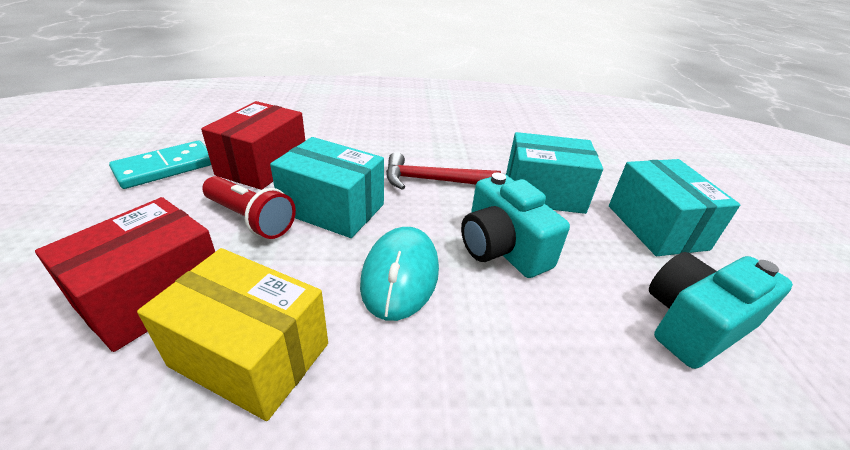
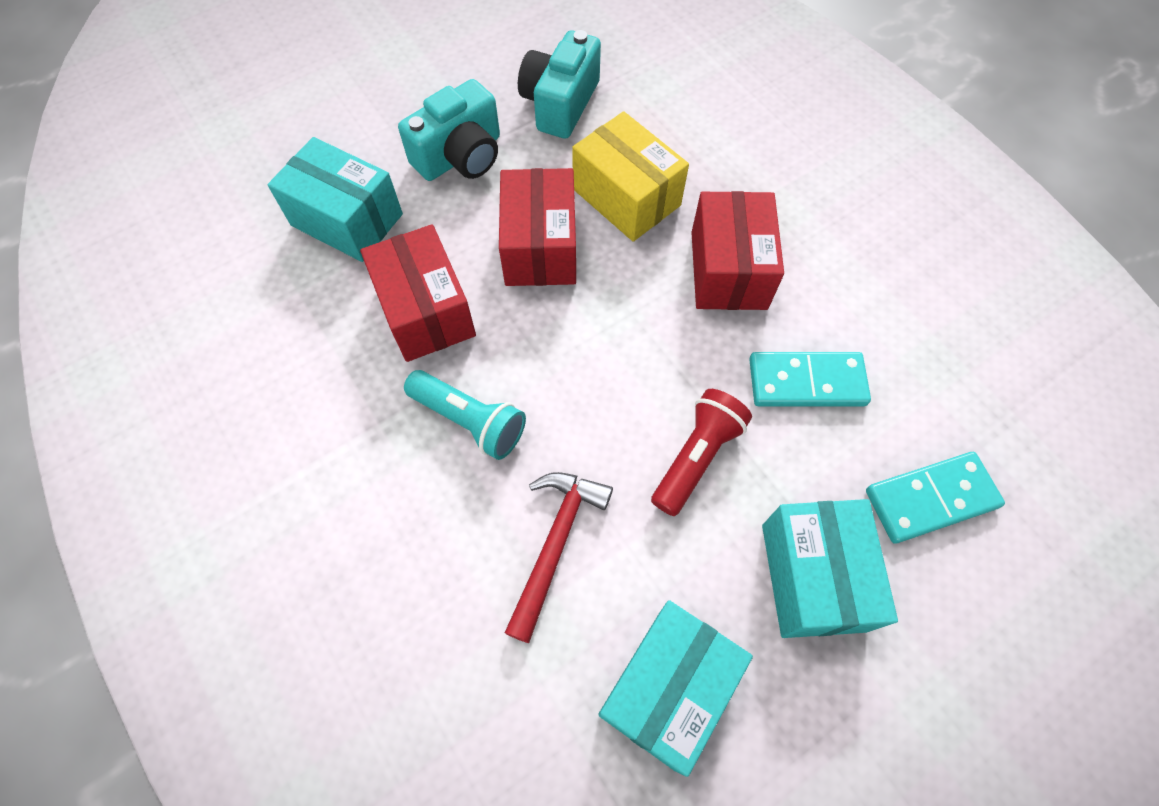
red box: 2 -> 3
turquoise domino: 1 -> 2
turquoise flashlight: 0 -> 1
turquoise mouse: 1 -> 0

